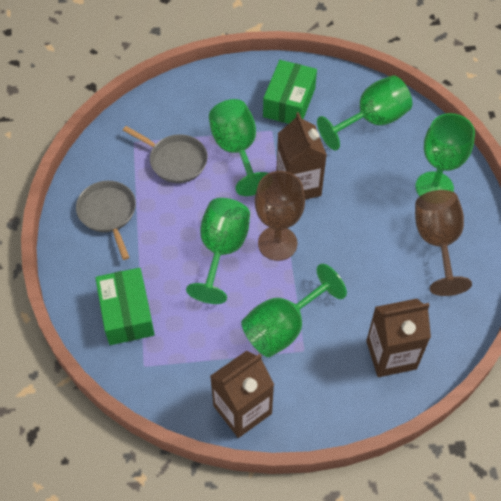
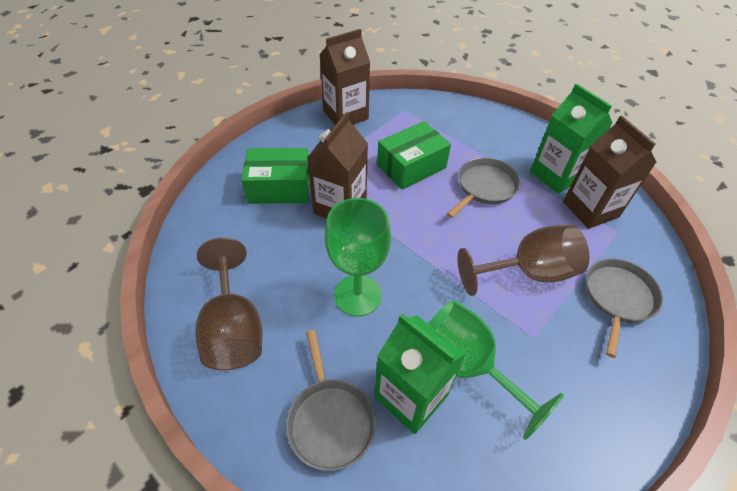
green carton: 0 -> 2
green goblet: 5 -> 2
grey pan: 2 -> 3

